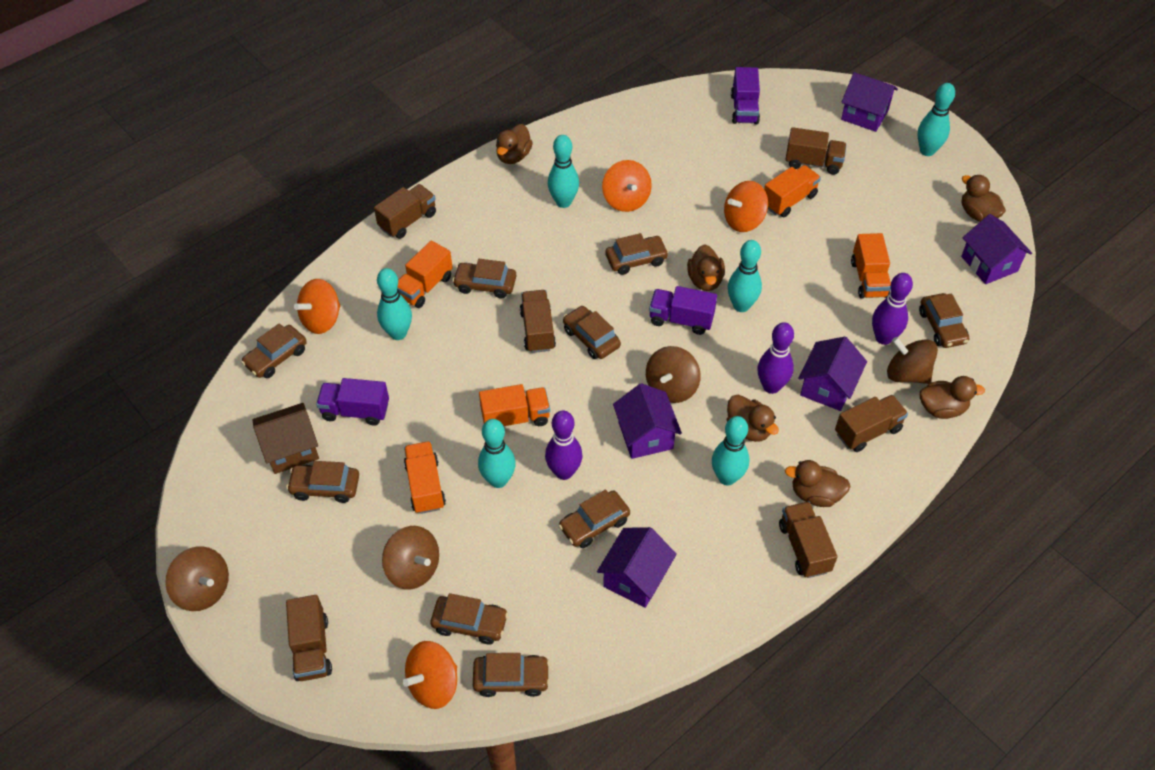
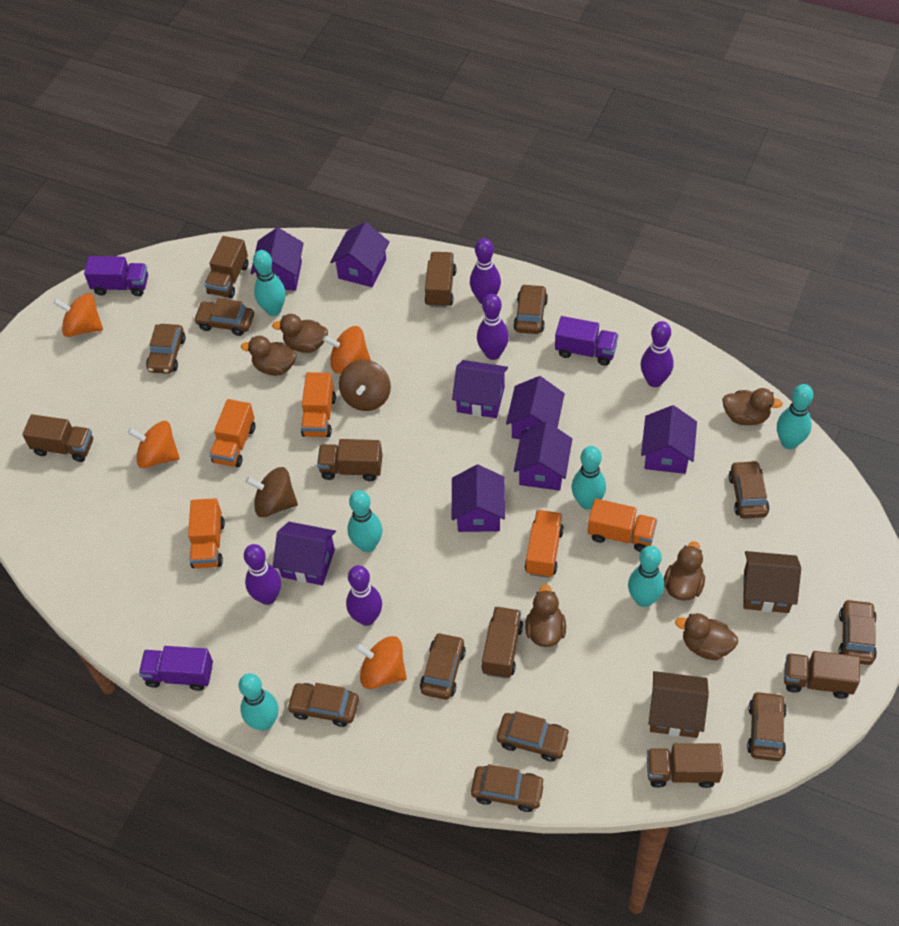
brown car: 9 -> 10
brown house: 1 -> 2
brown spinning top: 4 -> 2
brown truck: 6 -> 7
purple bowling pin: 3 -> 5
purple house: 5 -> 8

